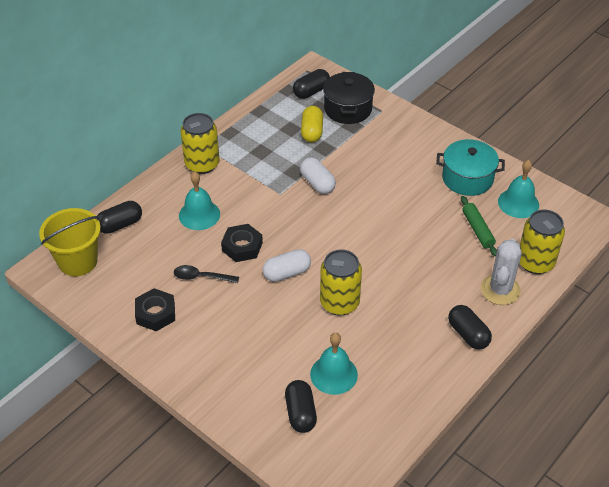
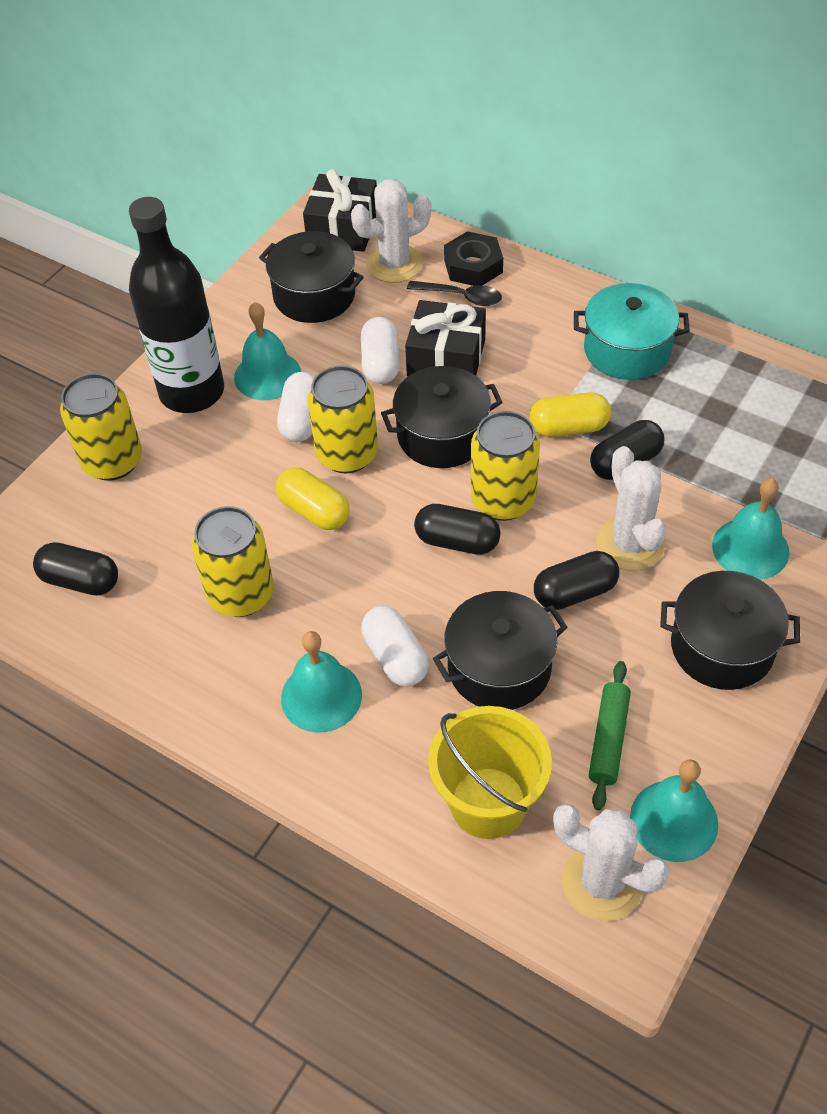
black bottle: 0 -> 1
black gift: 0 -> 2
black nut: 2 -> 1
black pot: 1 -> 4
turquoise bell: 3 -> 4
white cactus: 1 -> 3
white capsule: 2 -> 3
yellow can: 3 -> 4
yellow capsule: 1 -> 2

